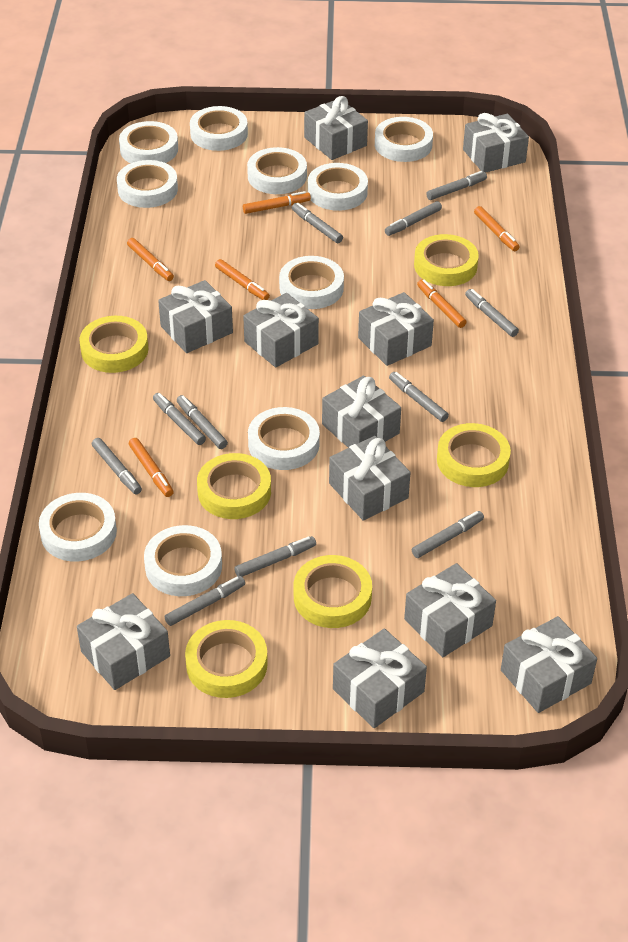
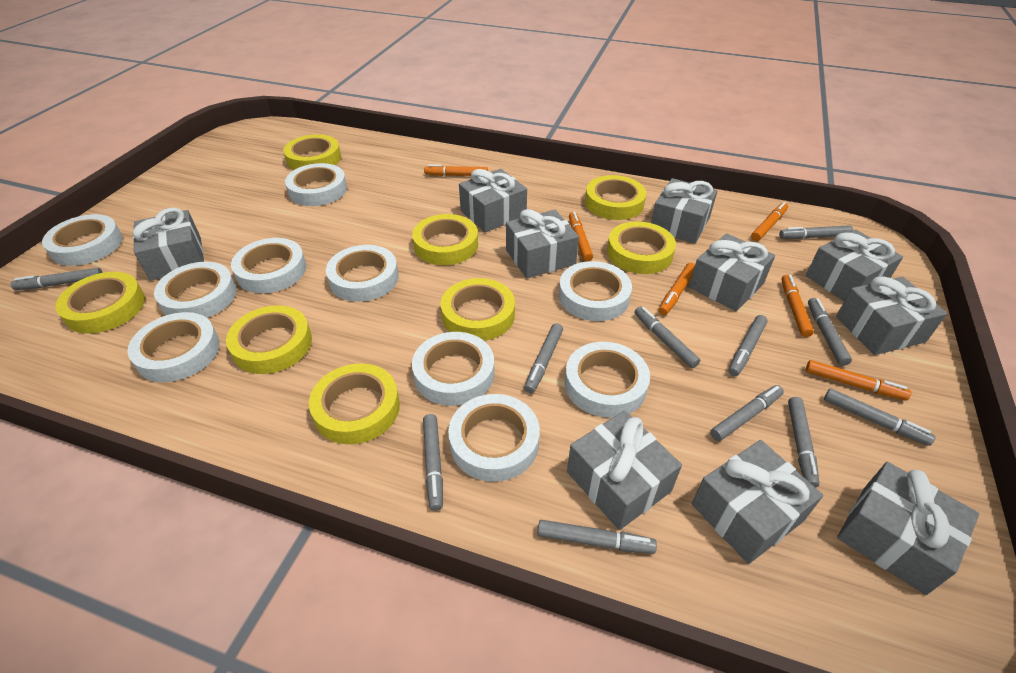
grey gift: 11 -> 10
yellow tape: 6 -> 8

